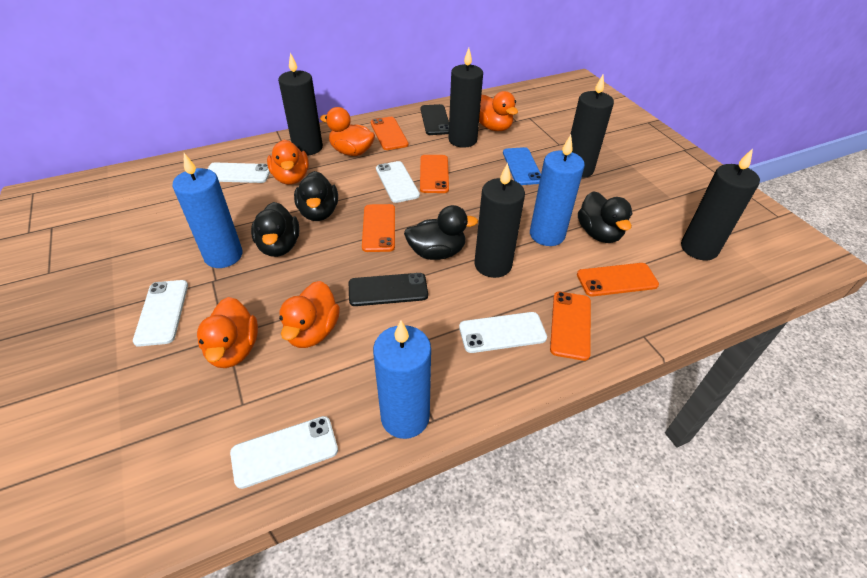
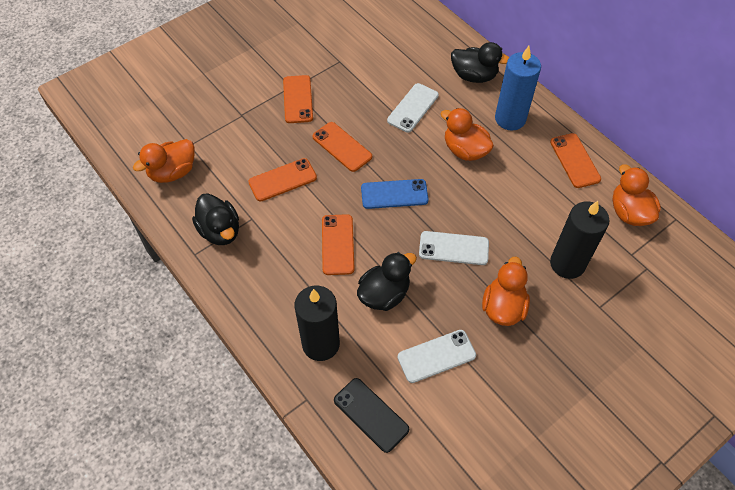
black candle: 5 -> 2
black duck: 4 -> 3
black phone: 2 -> 1
blue candle: 3 -> 1
orange duck: 5 -> 4
white phone: 5 -> 3

